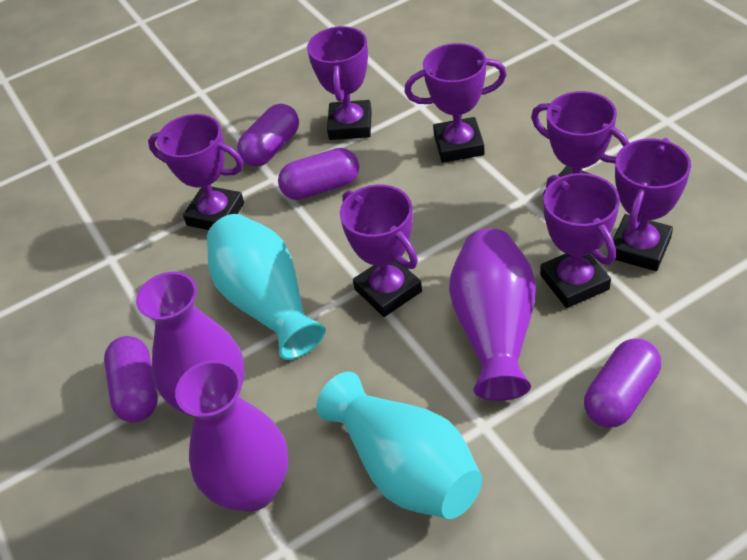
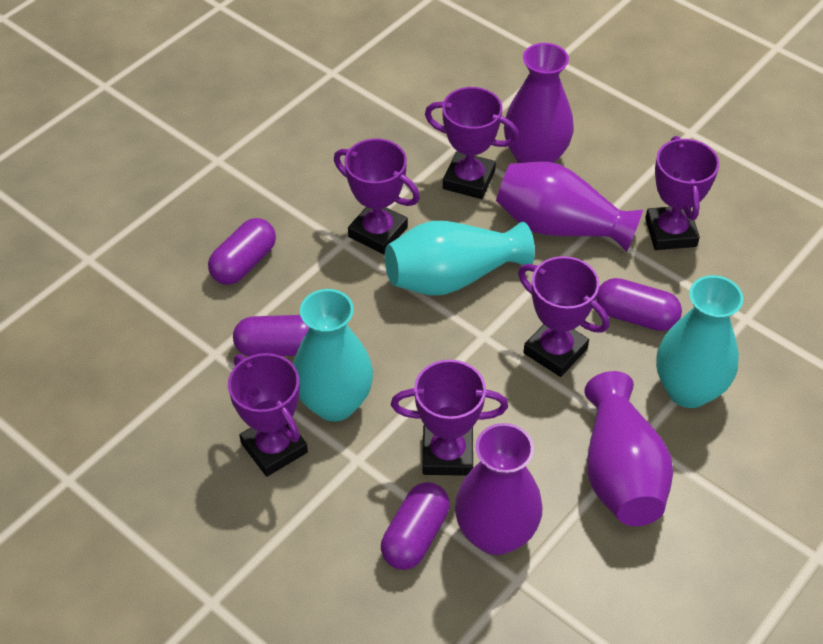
purple trophy: 7 -> 6
purple vase: 3 -> 4
turquoise vase: 2 -> 3

